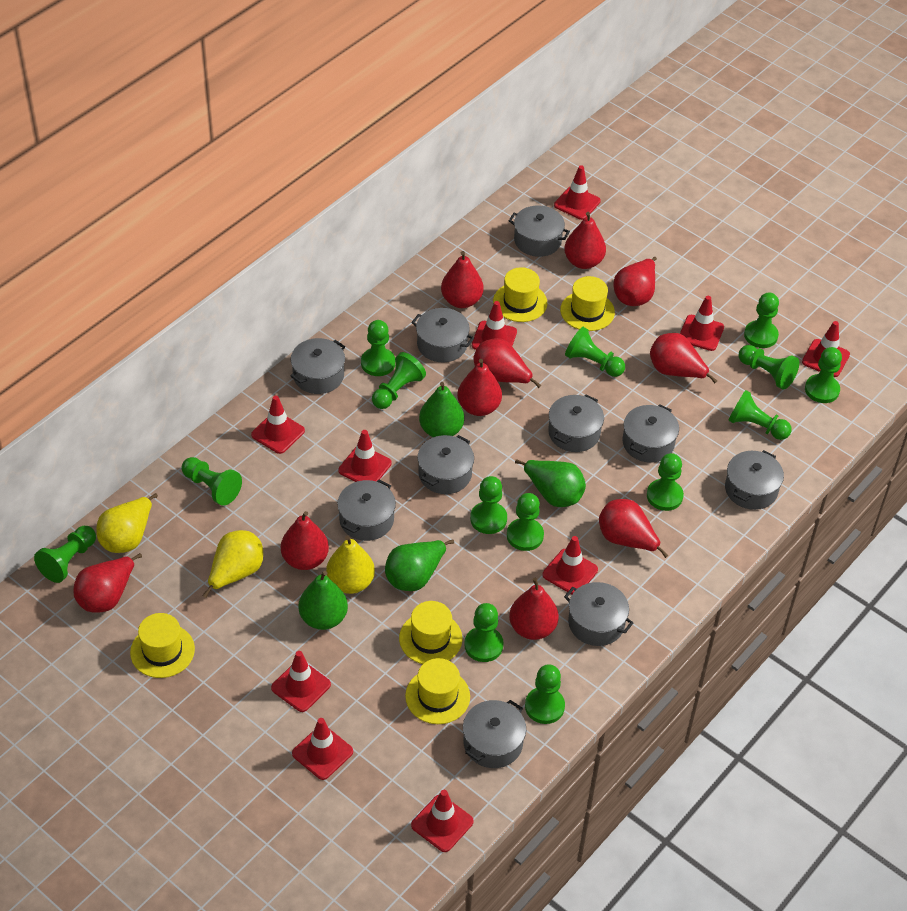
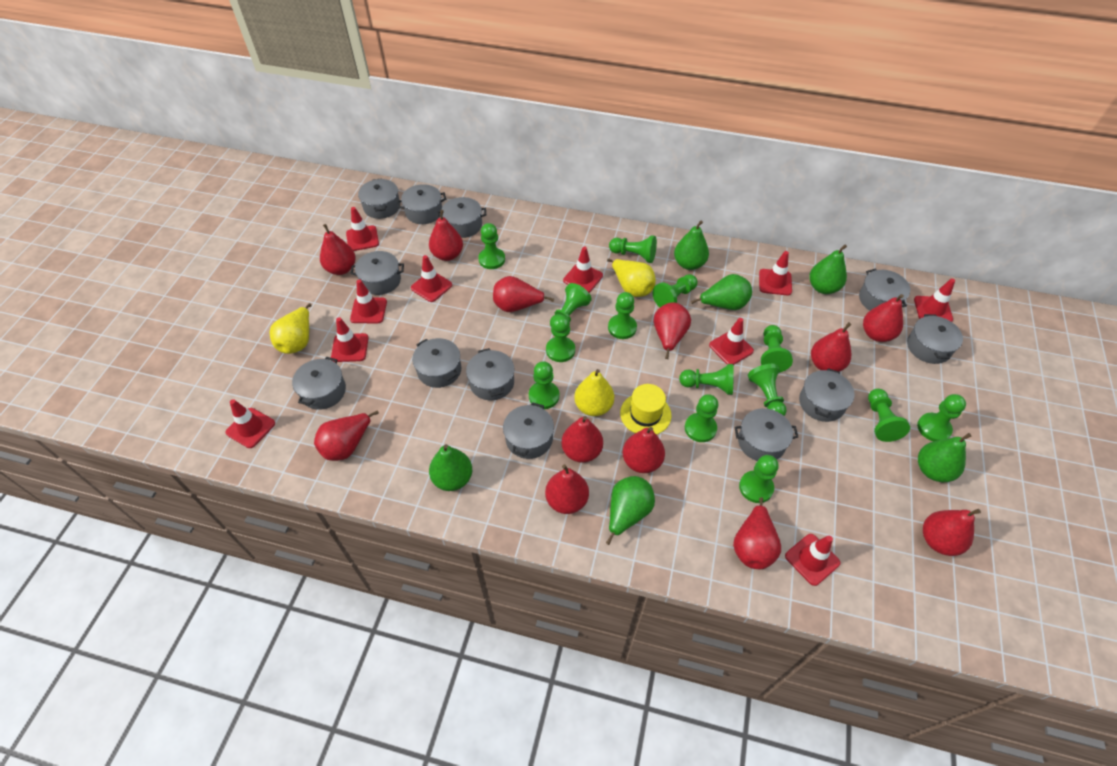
green pear: 4 -> 6
grey pot: 10 -> 12
red pear: 10 -> 12
yellow hat: 5 -> 1

